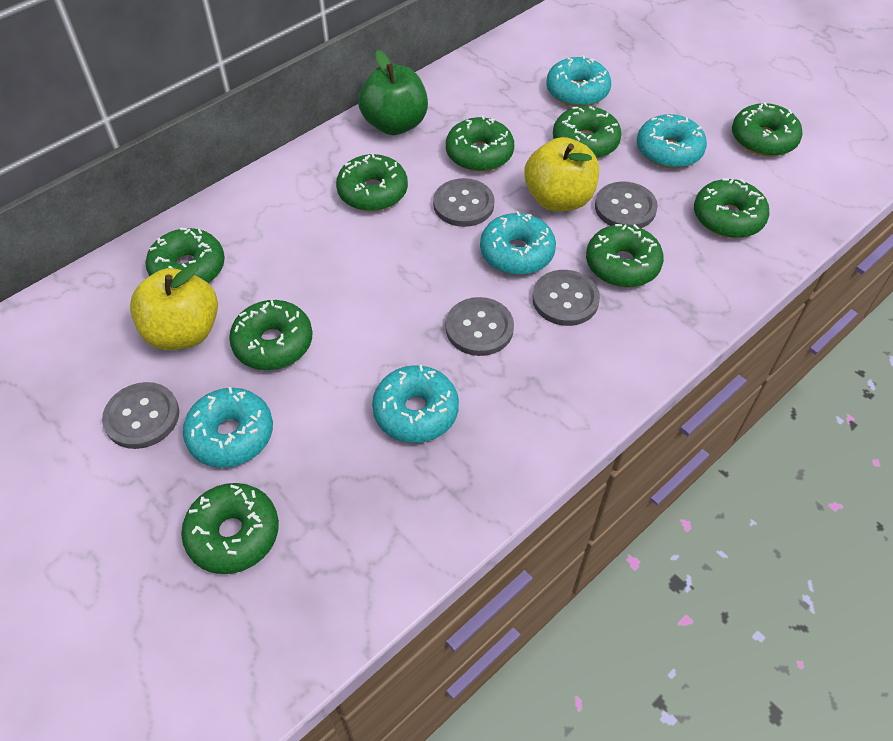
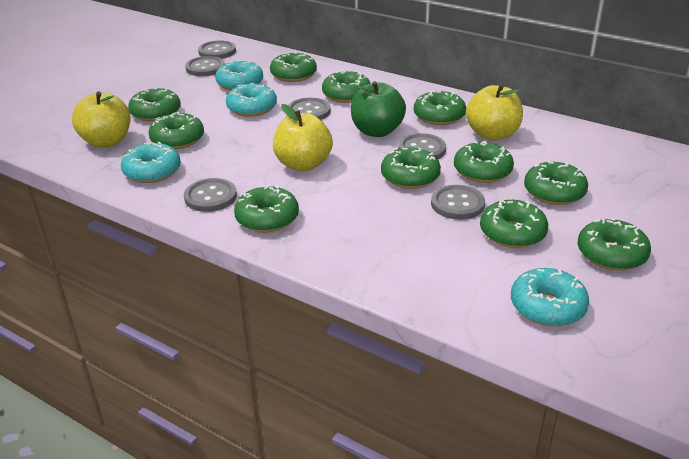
green donut: 9 -> 11
grey button: 5 -> 6
turquoise donut: 5 -> 4
yellow apple: 2 -> 3

